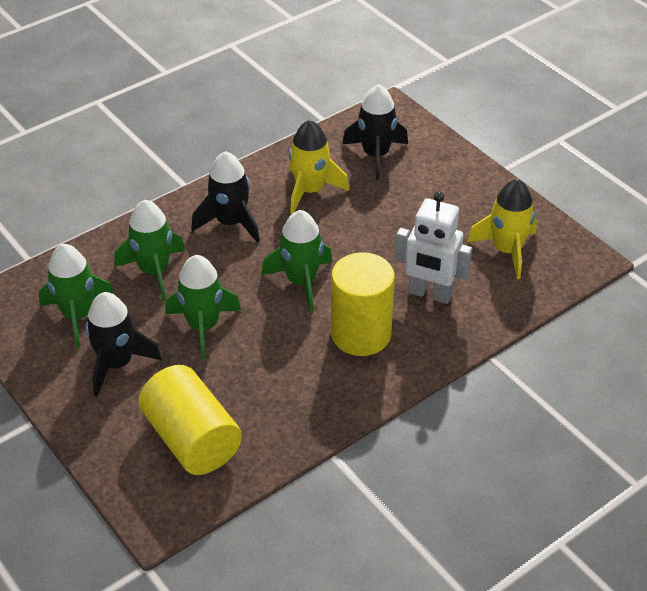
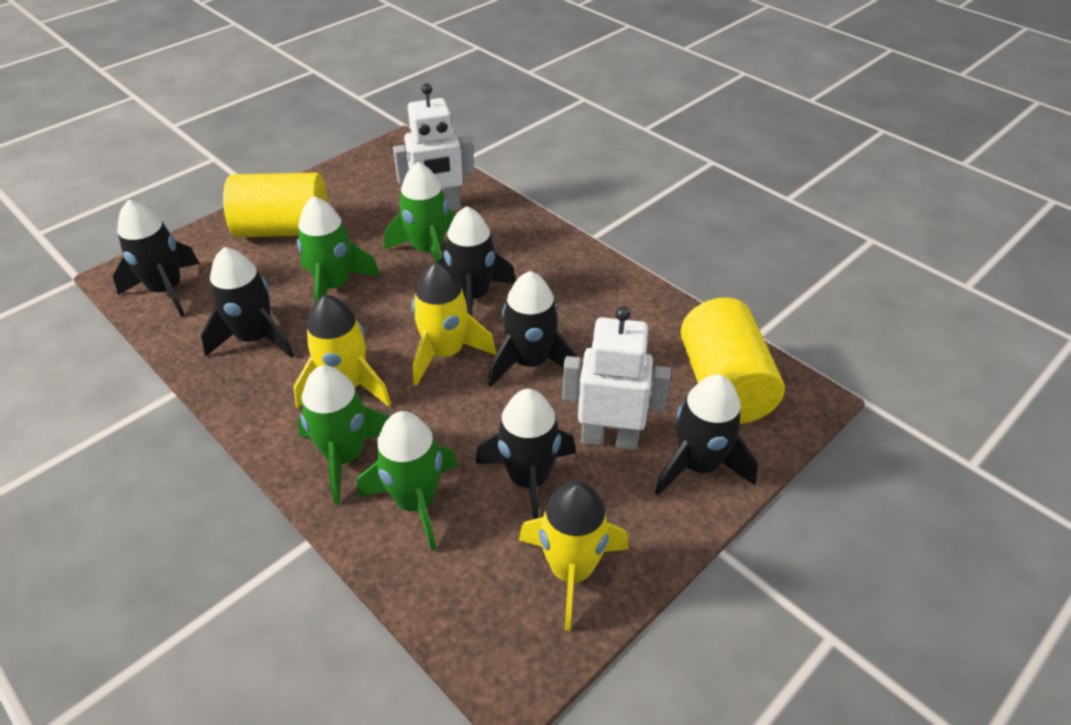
black rocket: 3 -> 6
white robot: 1 -> 2
yellow rocket: 2 -> 3

